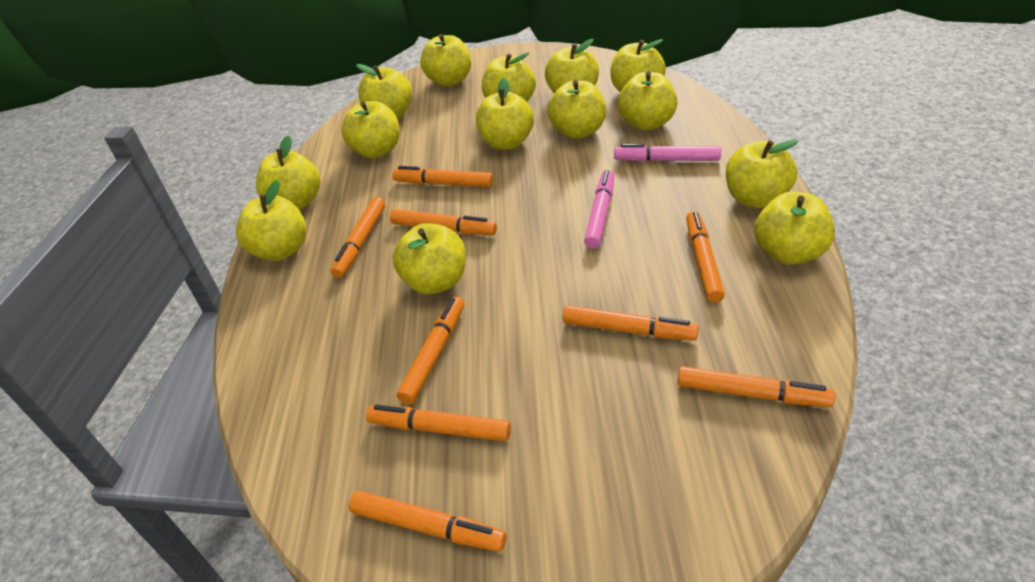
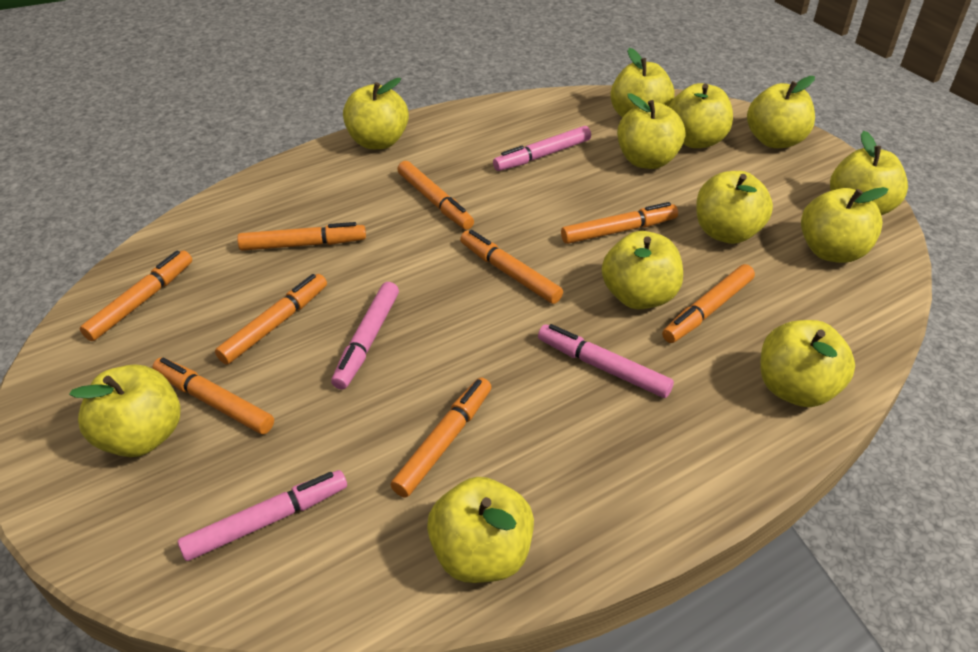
pink marker: 2 -> 4
yellow apple: 14 -> 12

